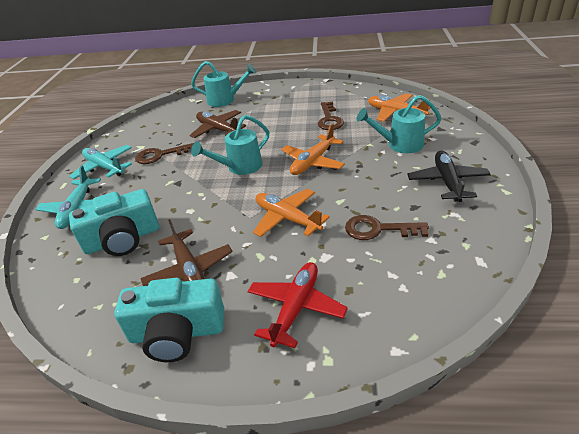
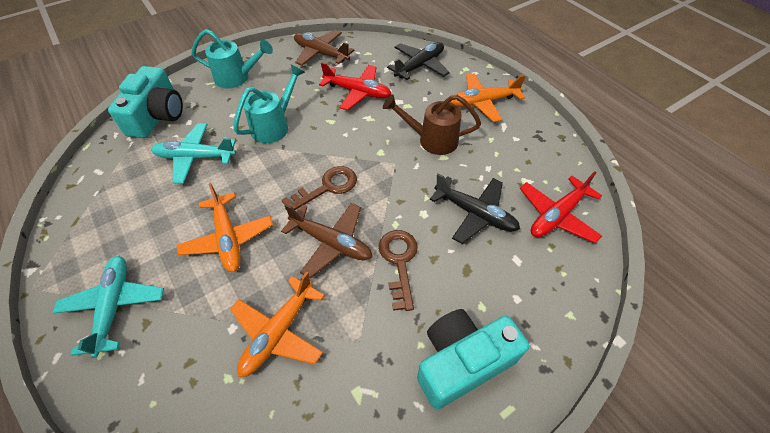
black plane: 1 -> 2
brown key: 3 -> 2
brown watering can: 0 -> 1
red plane: 1 -> 2
turquoise watering can: 3 -> 2

